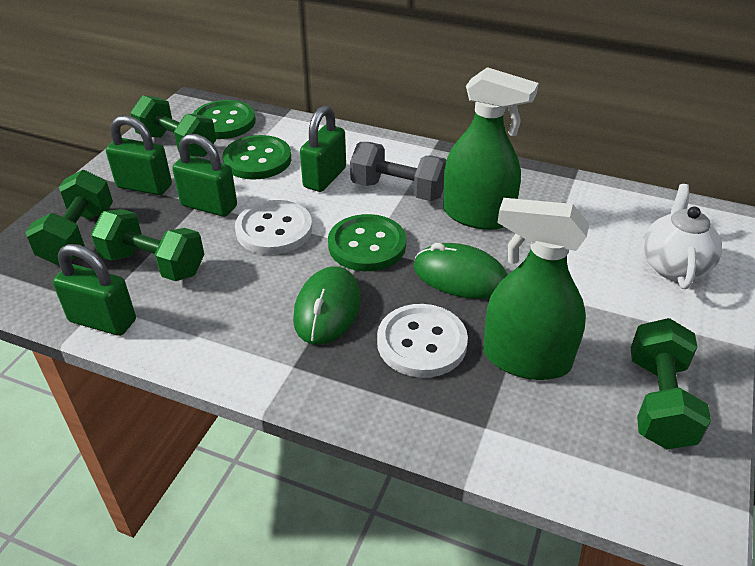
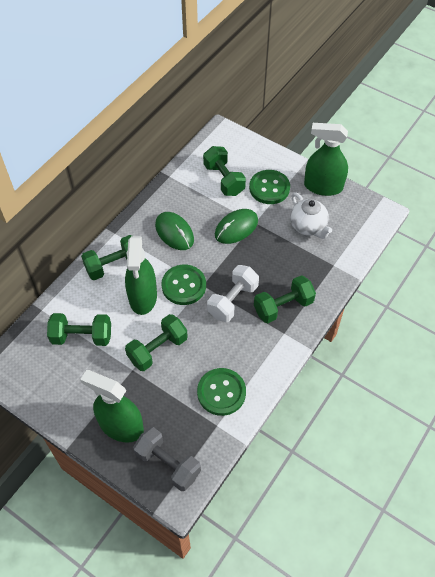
green dumbbell: 4 -> 5
green padlock: 4 -> 0
green spray bottle: 2 -> 3
white button: 2 -> 0
white dumbbell: 0 -> 1

